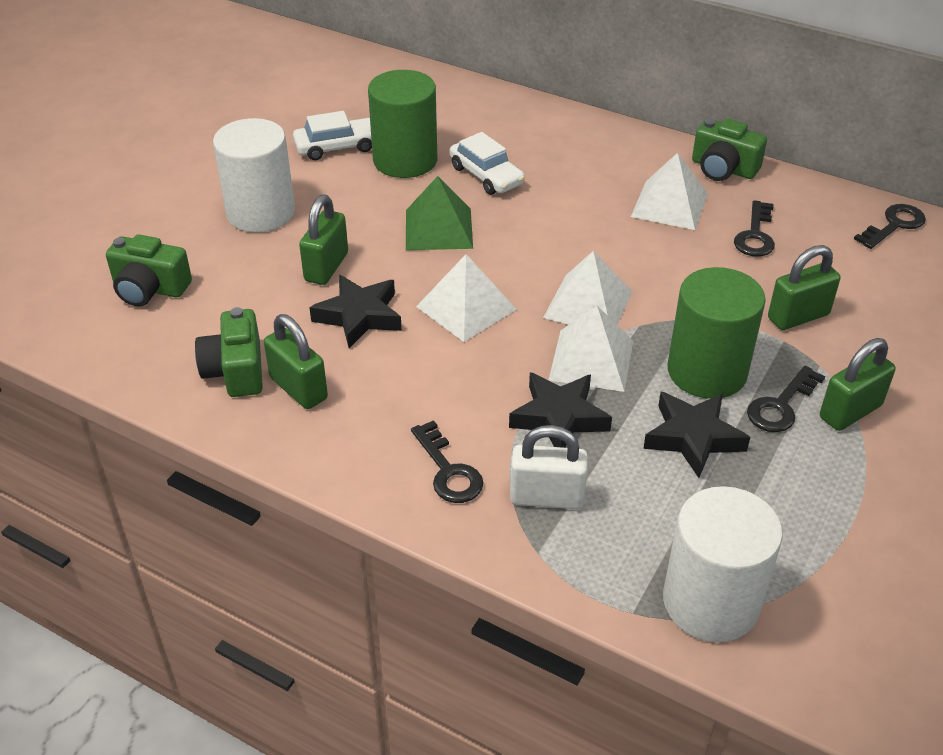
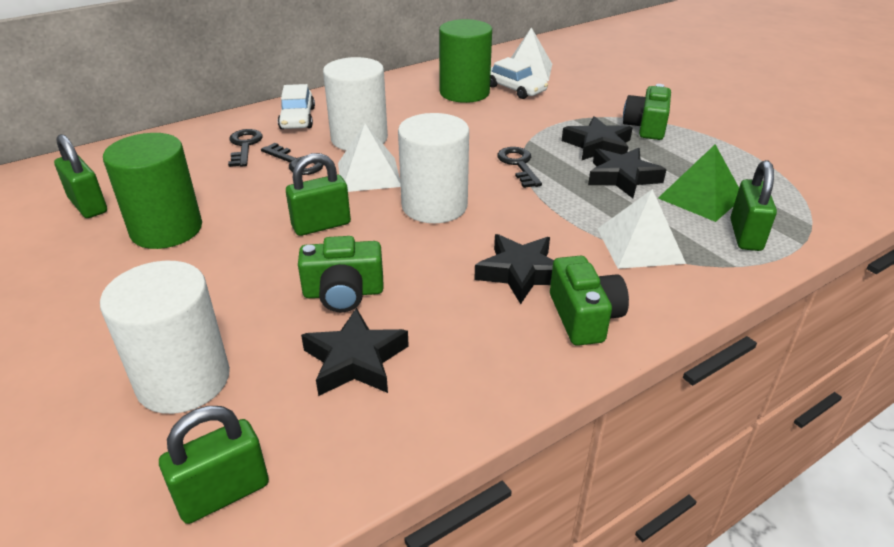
black key: 4 -> 3
black star: 3 -> 4
white cylinder: 2 -> 3
white padlock: 1 -> 0
white pyramid: 4 -> 3

